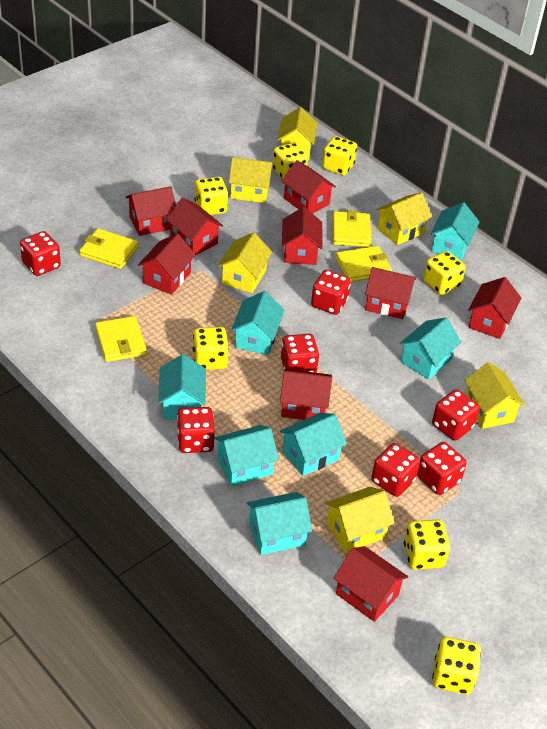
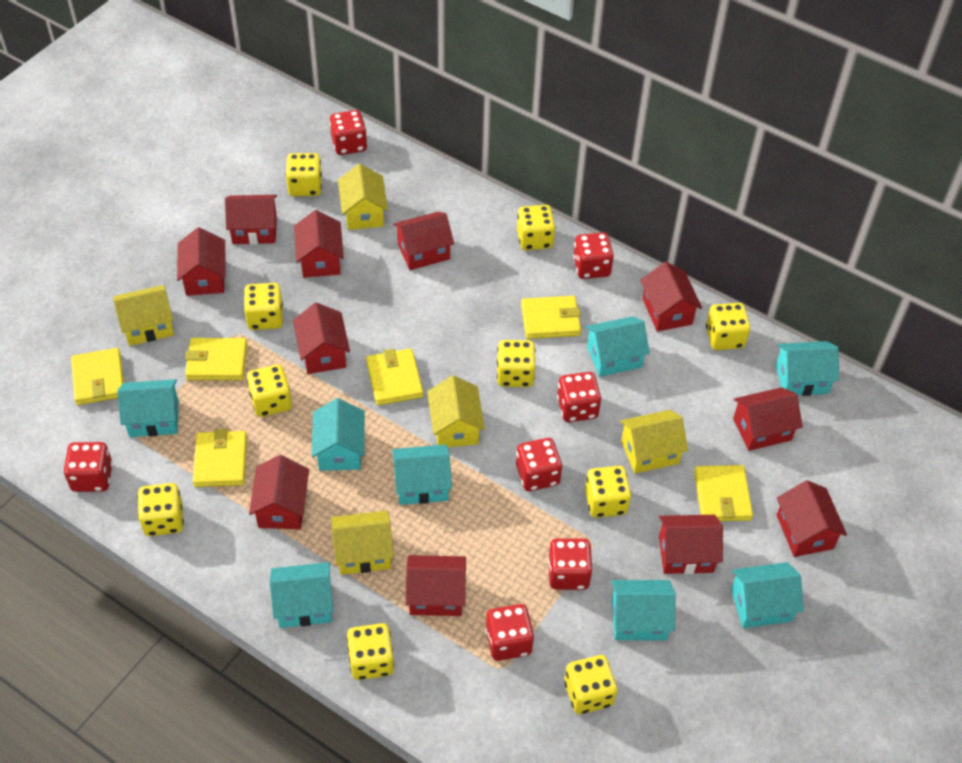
red house: 9 -> 11
turquoise house: 7 -> 8
yellow dice: 7 -> 10
yellow house: 6 -> 5
yellow wallet: 4 -> 6

